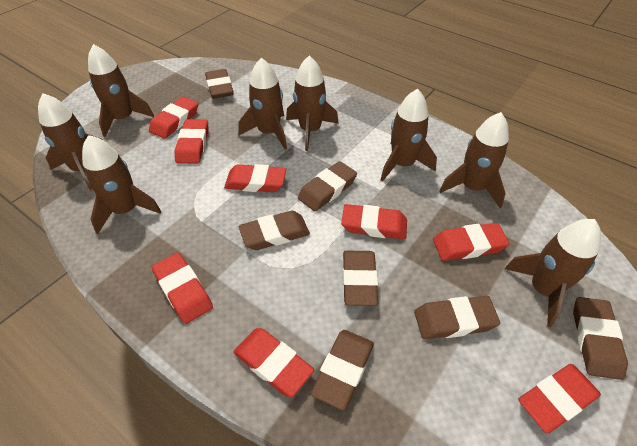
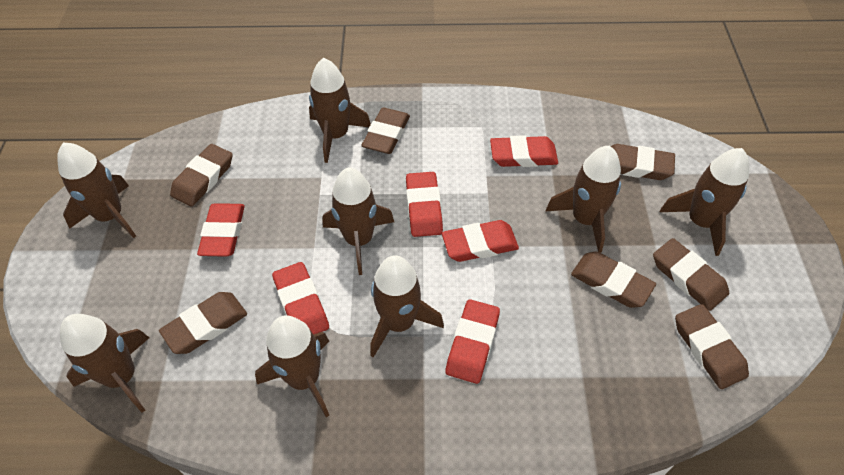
red eraser: 8 -> 6

